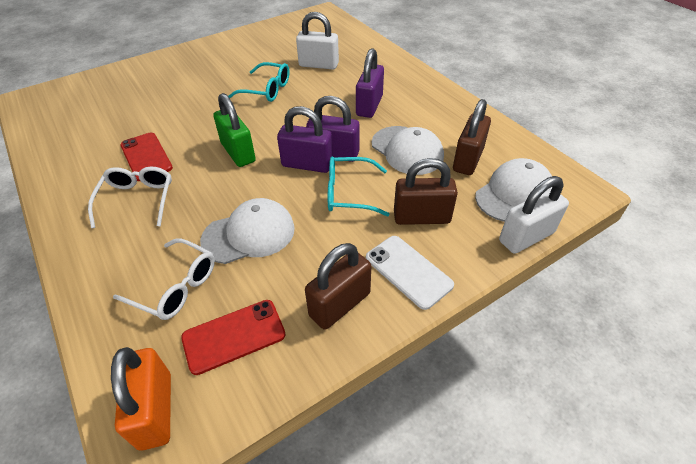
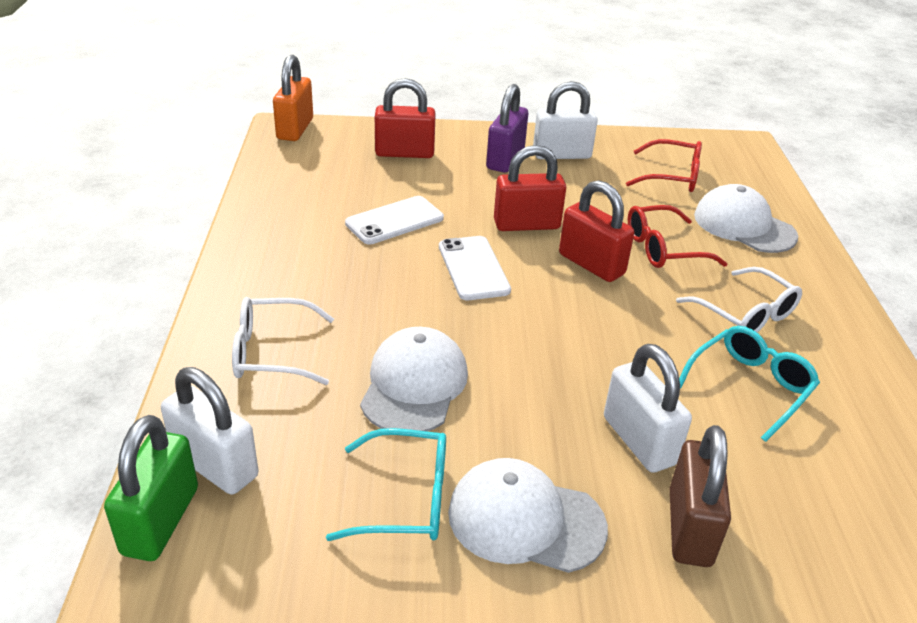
brown padlock: 3 -> 1
purple padlock: 3 -> 1
red glasses: 0 -> 2
red padlock: 0 -> 3
red phone: 2 -> 0
white padlock: 2 -> 3
white phone: 1 -> 2

